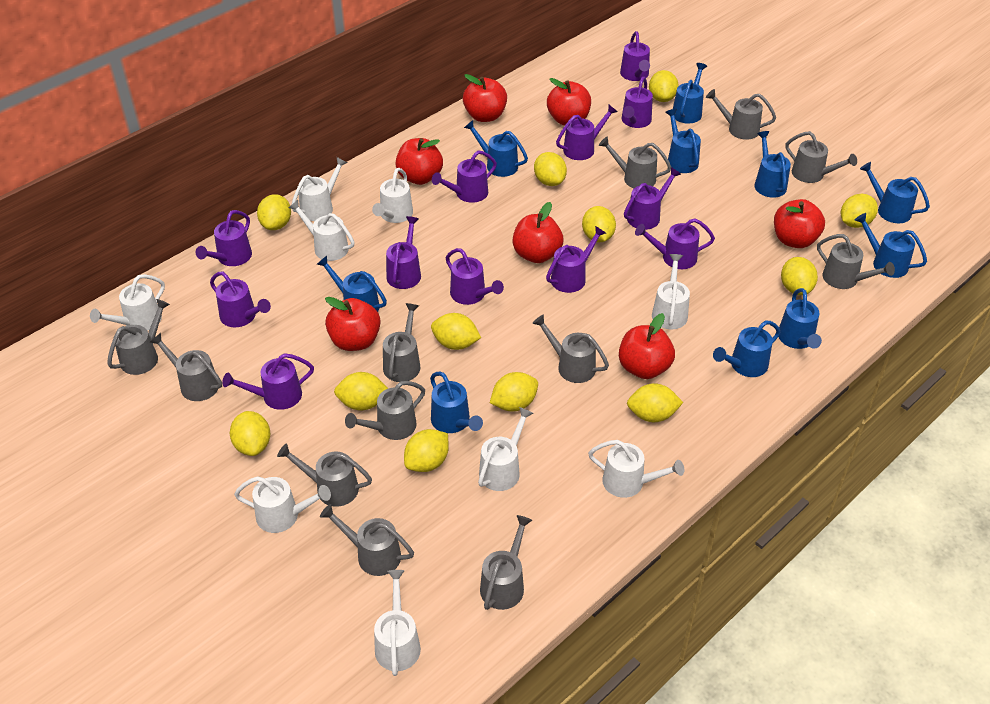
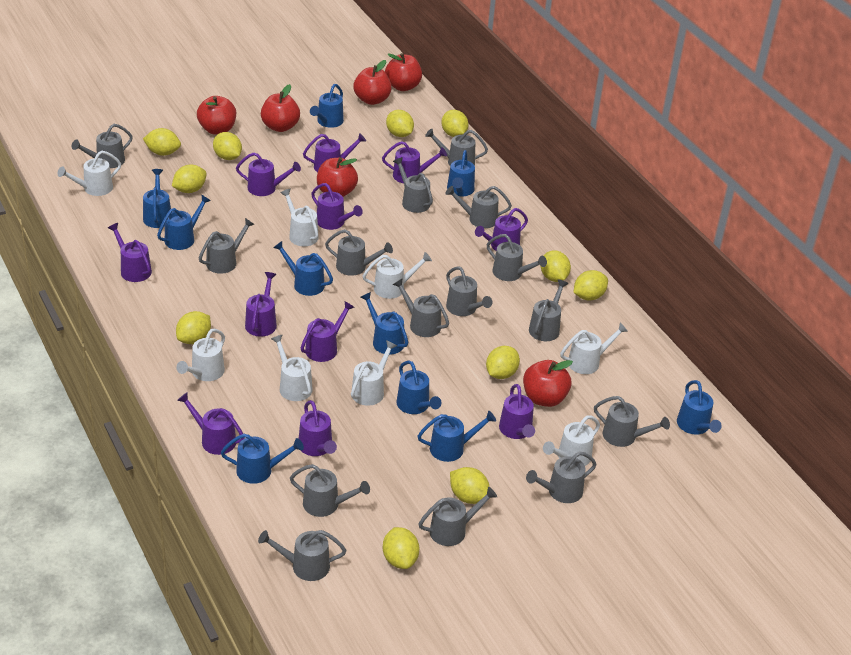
grey watering can: 12 -> 15
purple watering can: 12 -> 11
red apple: 7 -> 6
white watering can: 9 -> 8
yellow lemon: 12 -> 11

